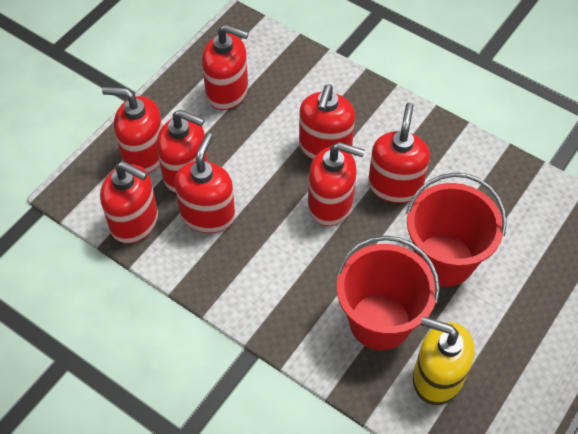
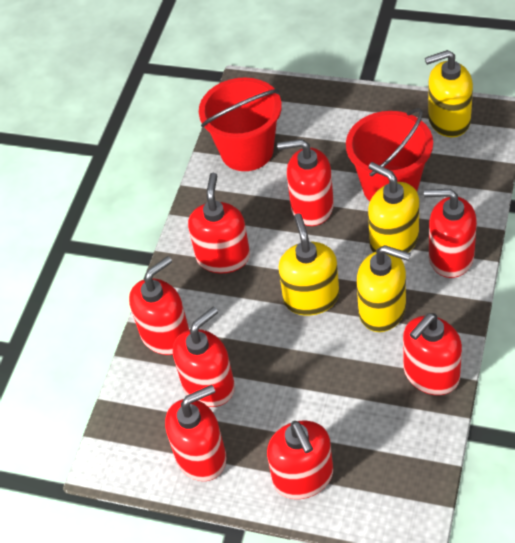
yellow soap dispenser: 1 -> 4

